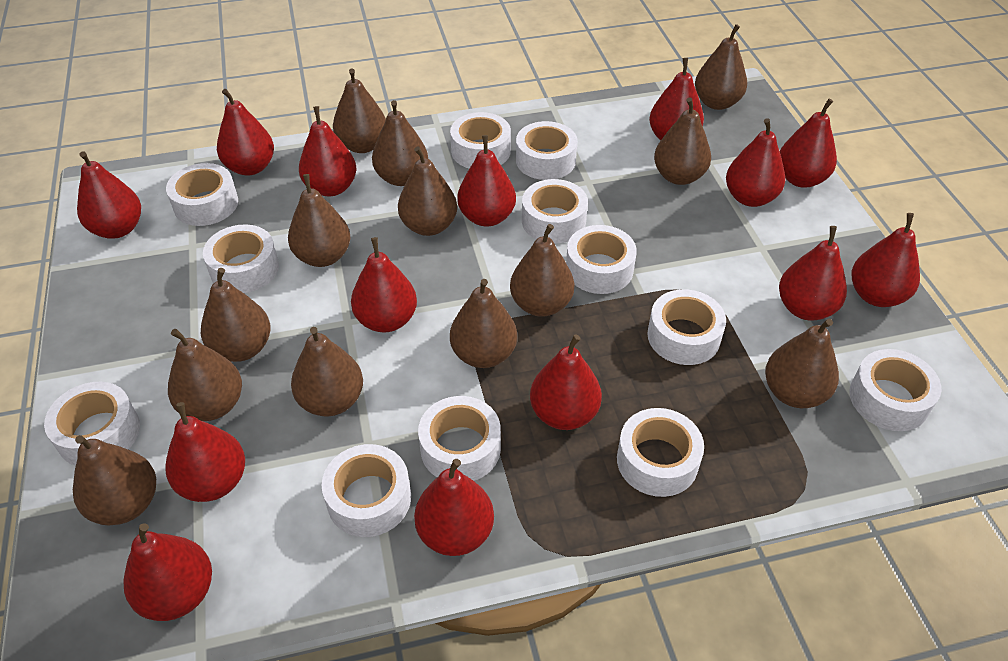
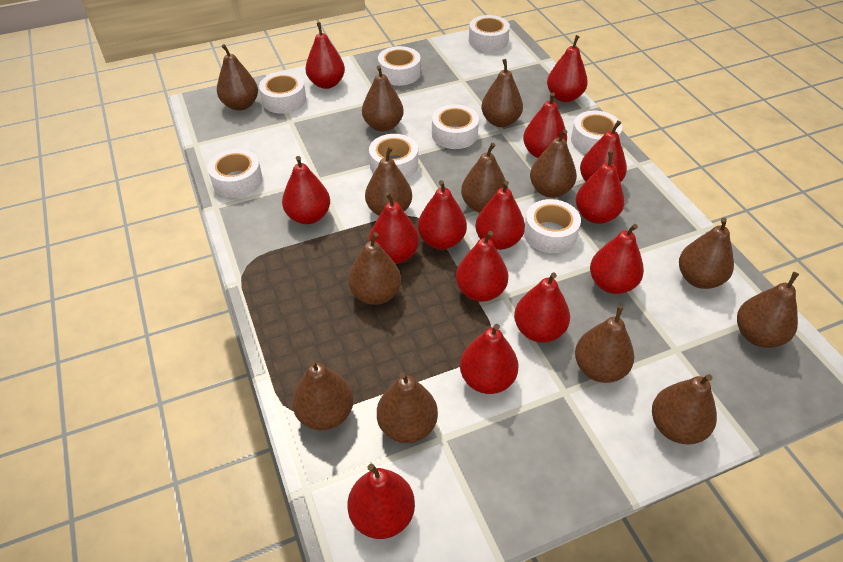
white tape: 12 -> 8

